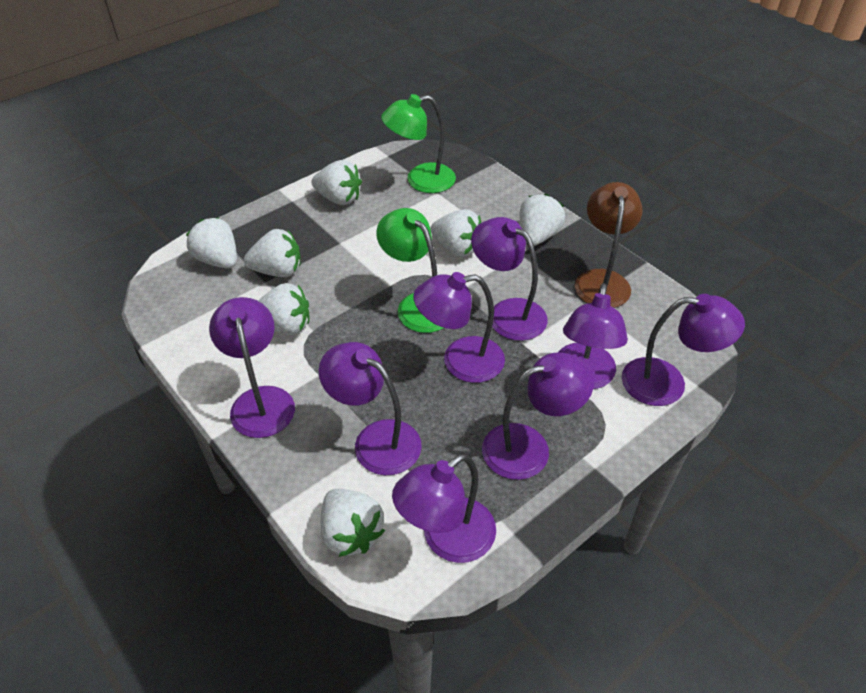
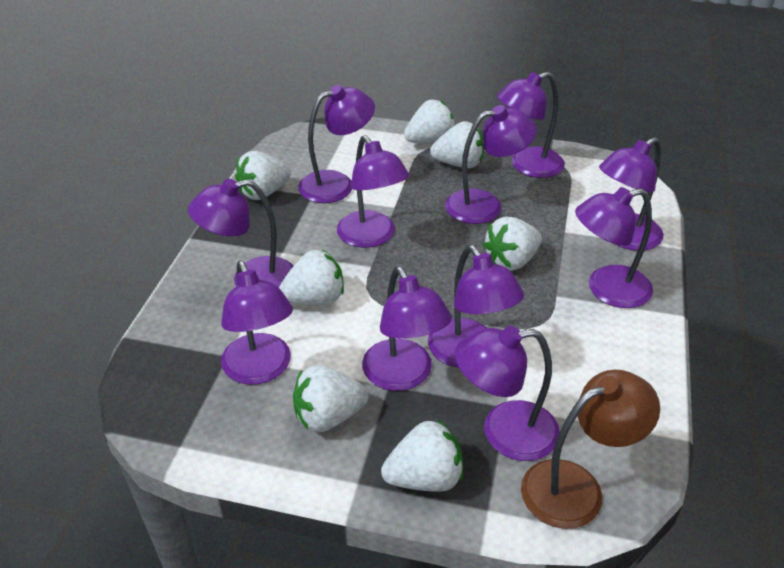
green lamp: 2 -> 0
purple lamp: 8 -> 11

